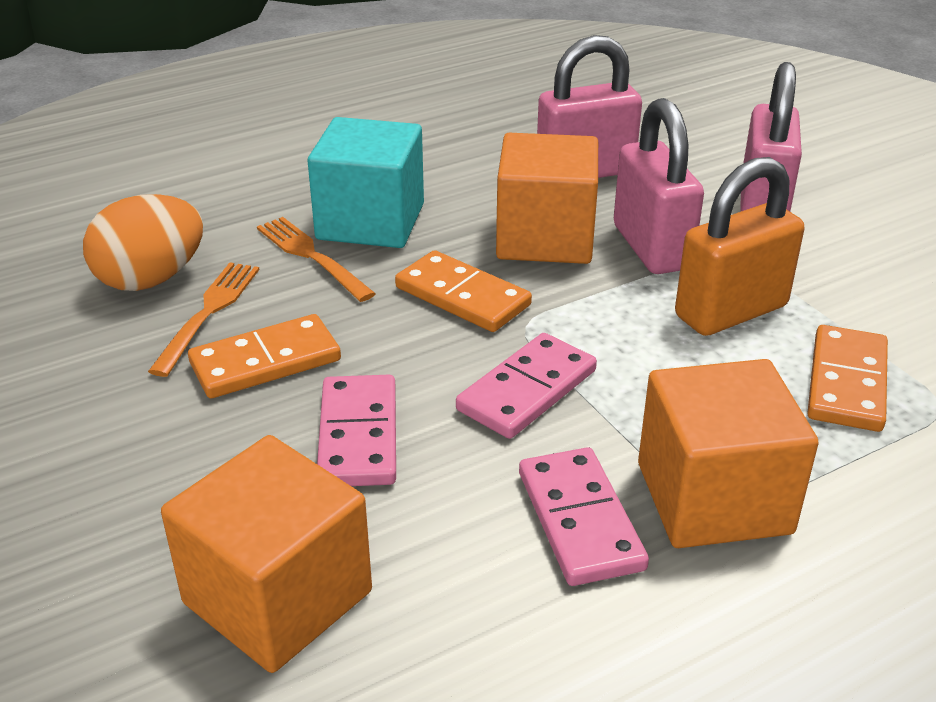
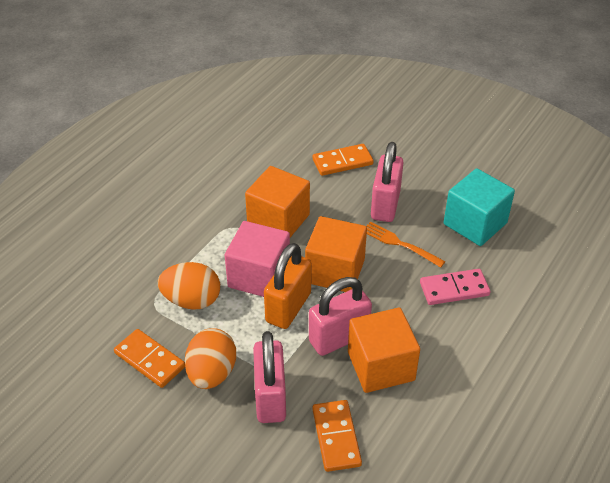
orange egg: 1 -> 2
orange fork: 2 -> 1
pink cube: 0 -> 1
pink domino: 3 -> 1

